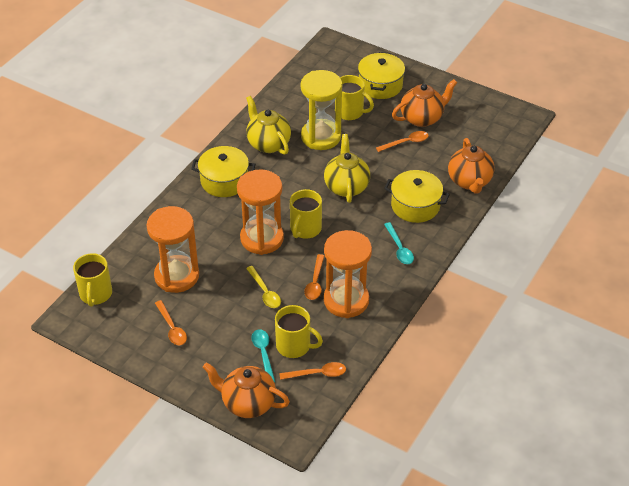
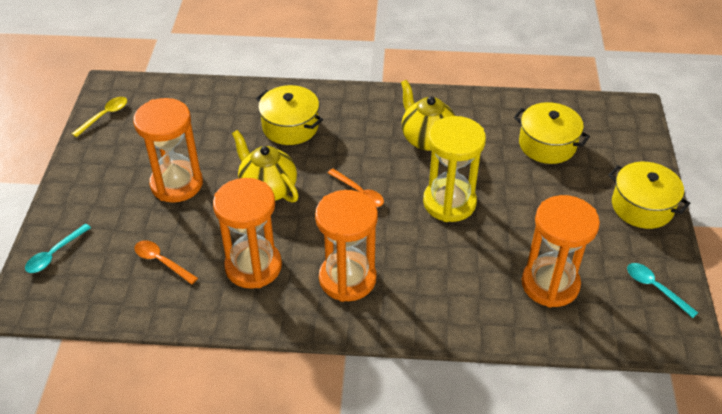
orange hourglass: 3 -> 4
orange spoon: 4 -> 2
orange teapot: 3 -> 0
yellow mug: 4 -> 0

